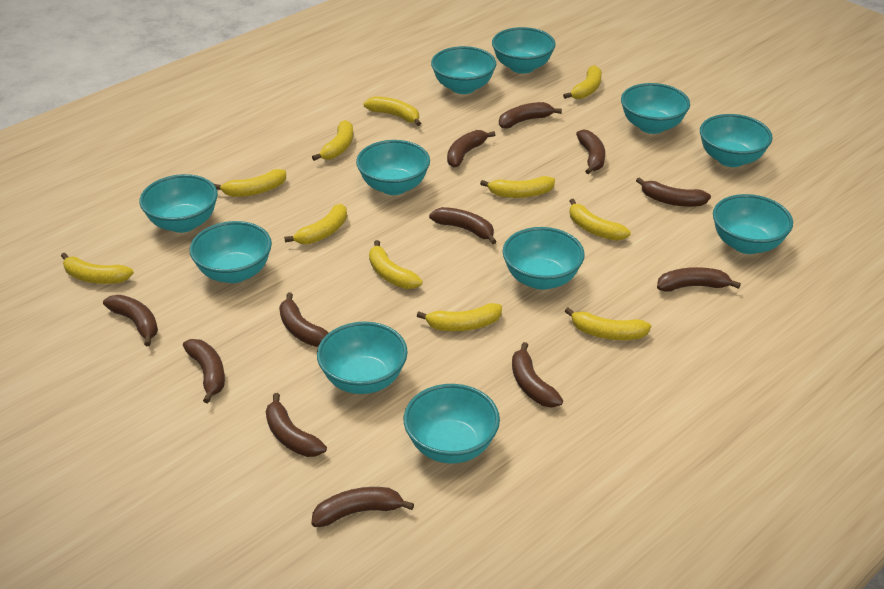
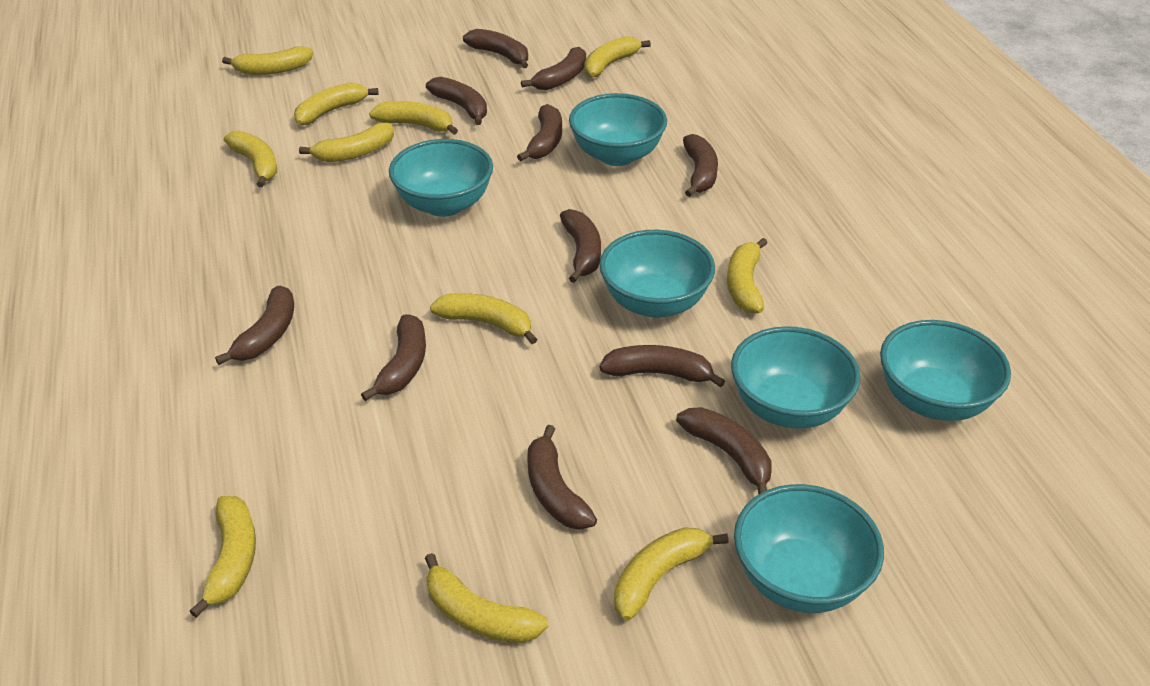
brown banana: 12 -> 11
turquoise bowl: 11 -> 6

